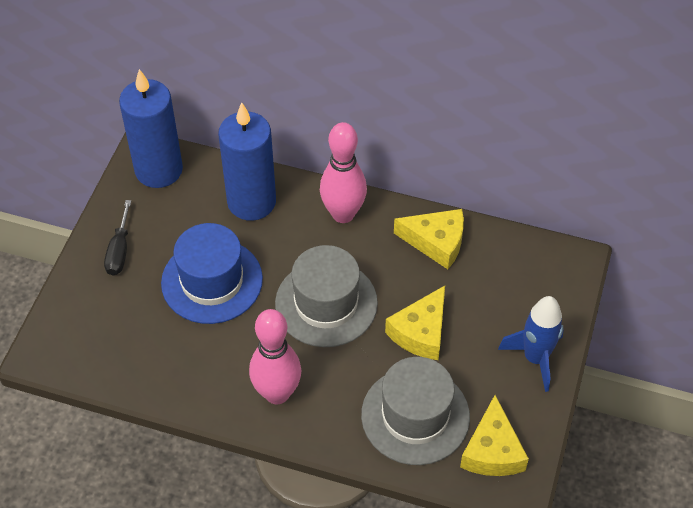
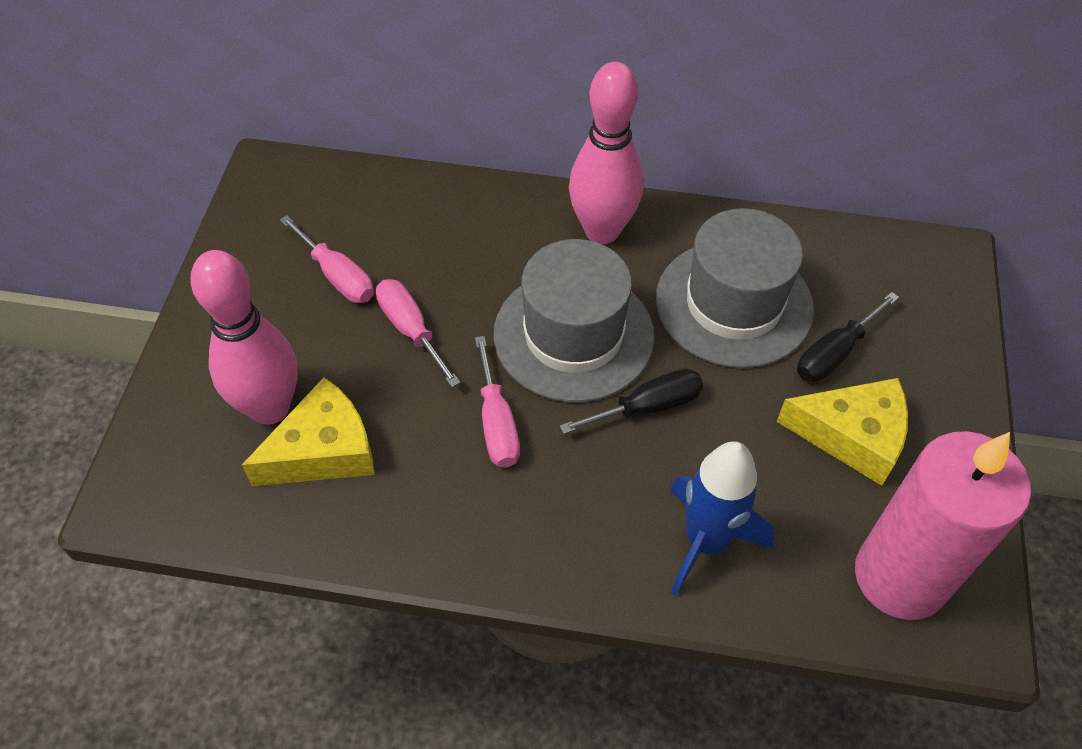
black screwdriver: 1 -> 2
blue candle: 2 -> 0
blue hat: 1 -> 0
pink candle: 0 -> 1
pink screwdriver: 0 -> 3
yellow cheese: 3 -> 2

